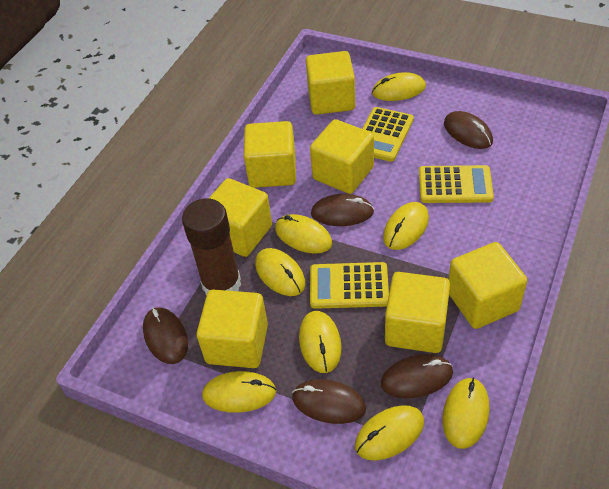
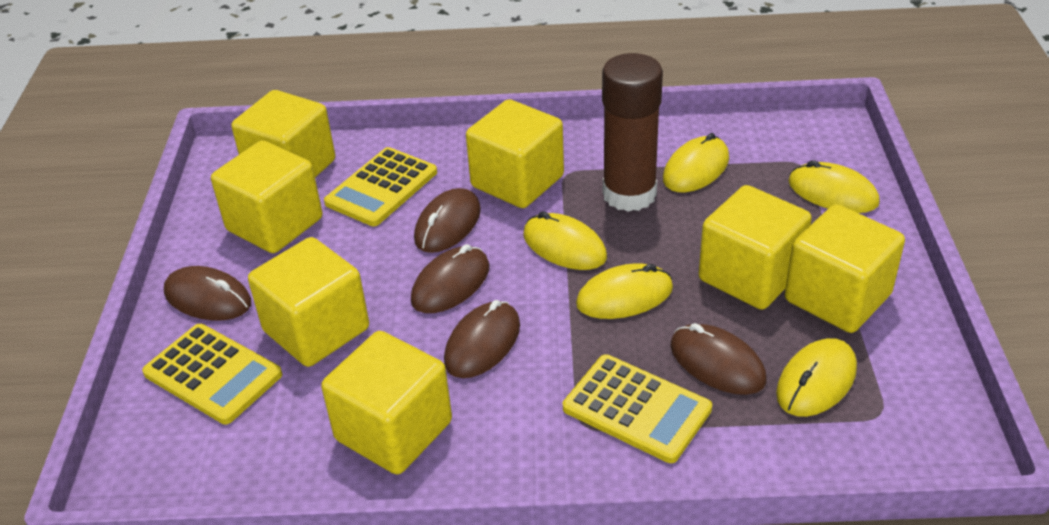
yellow mouse: 8 -> 5

